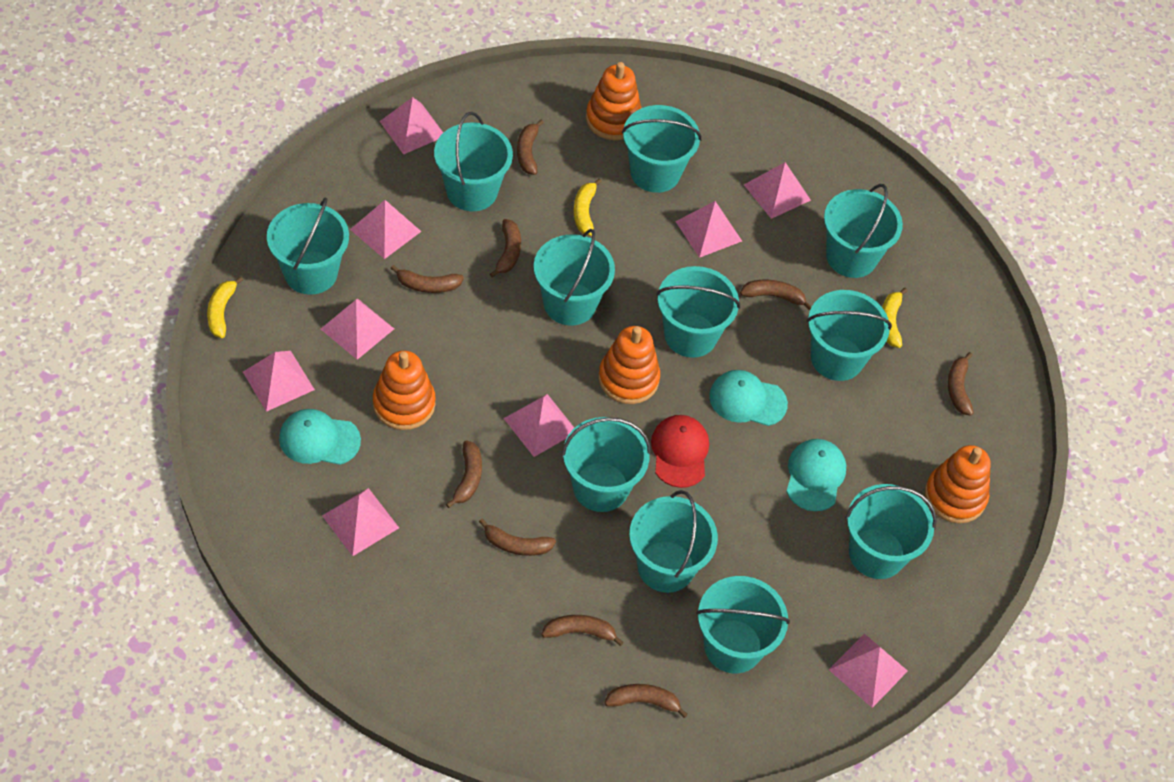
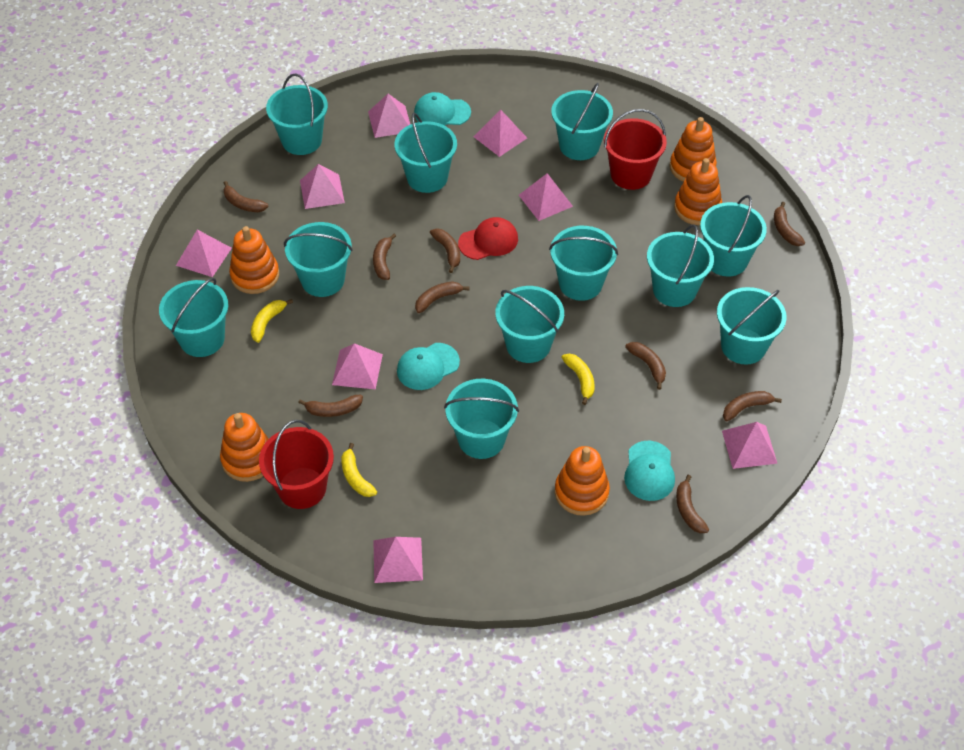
orange stacking toy: 4 -> 5
pink pyramid: 9 -> 8
red bucket: 0 -> 2

